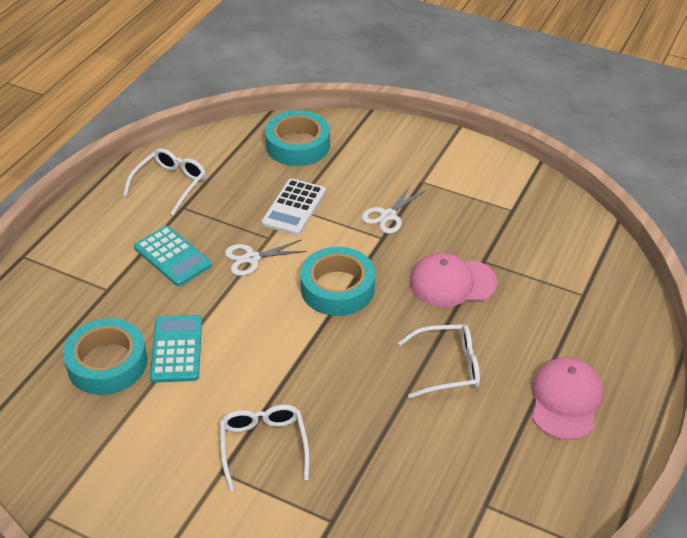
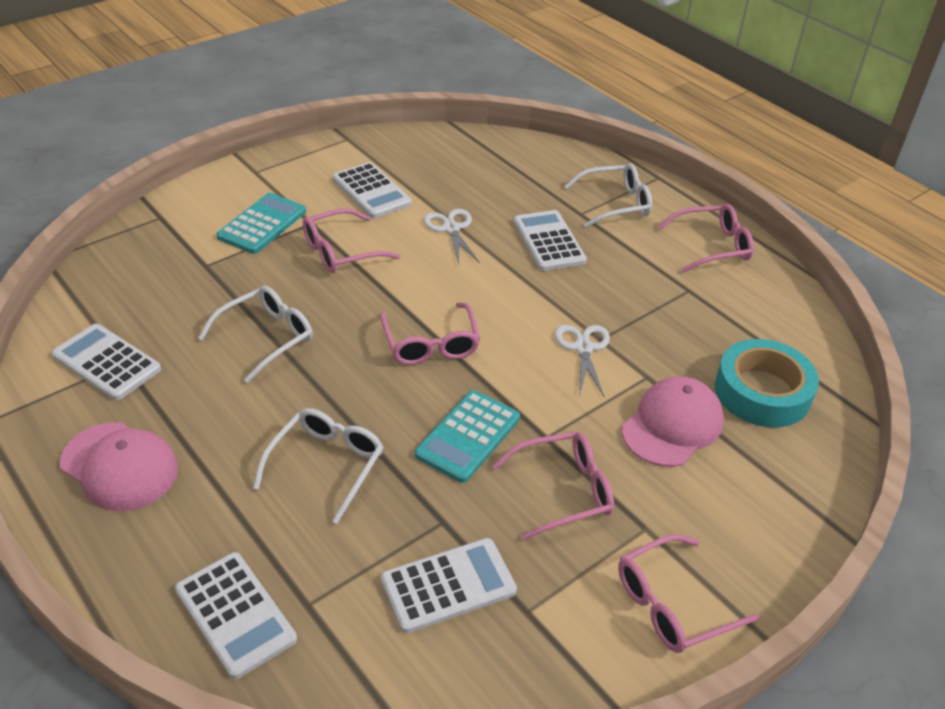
pink glasses: 0 -> 5
turquoise tape: 3 -> 1
white calculator: 1 -> 5

